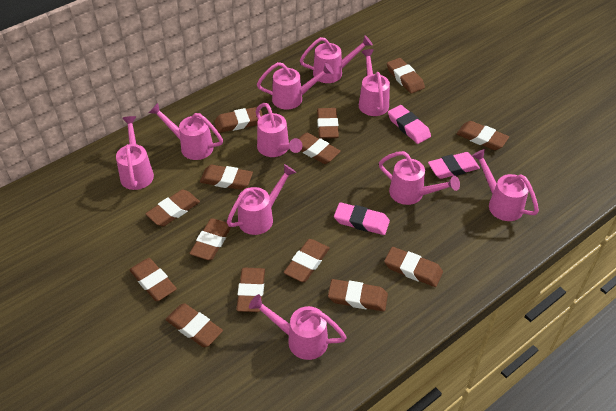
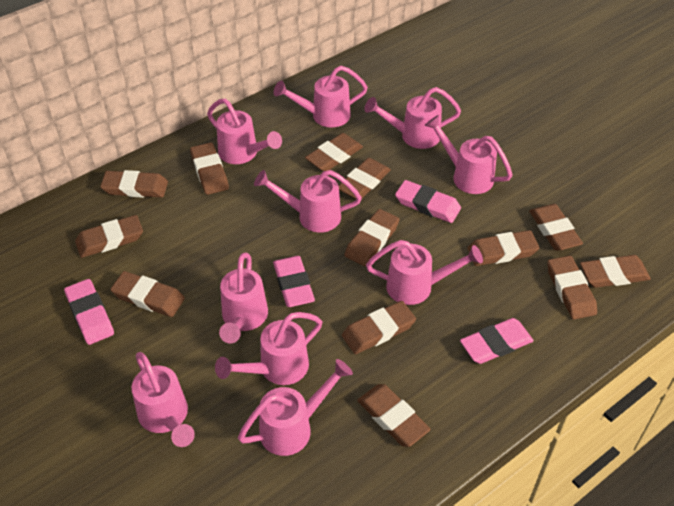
brown eraser: 14 -> 13
pink eraser: 3 -> 4

